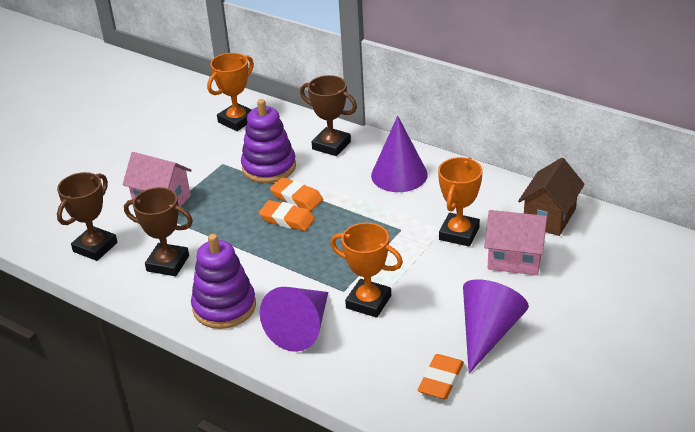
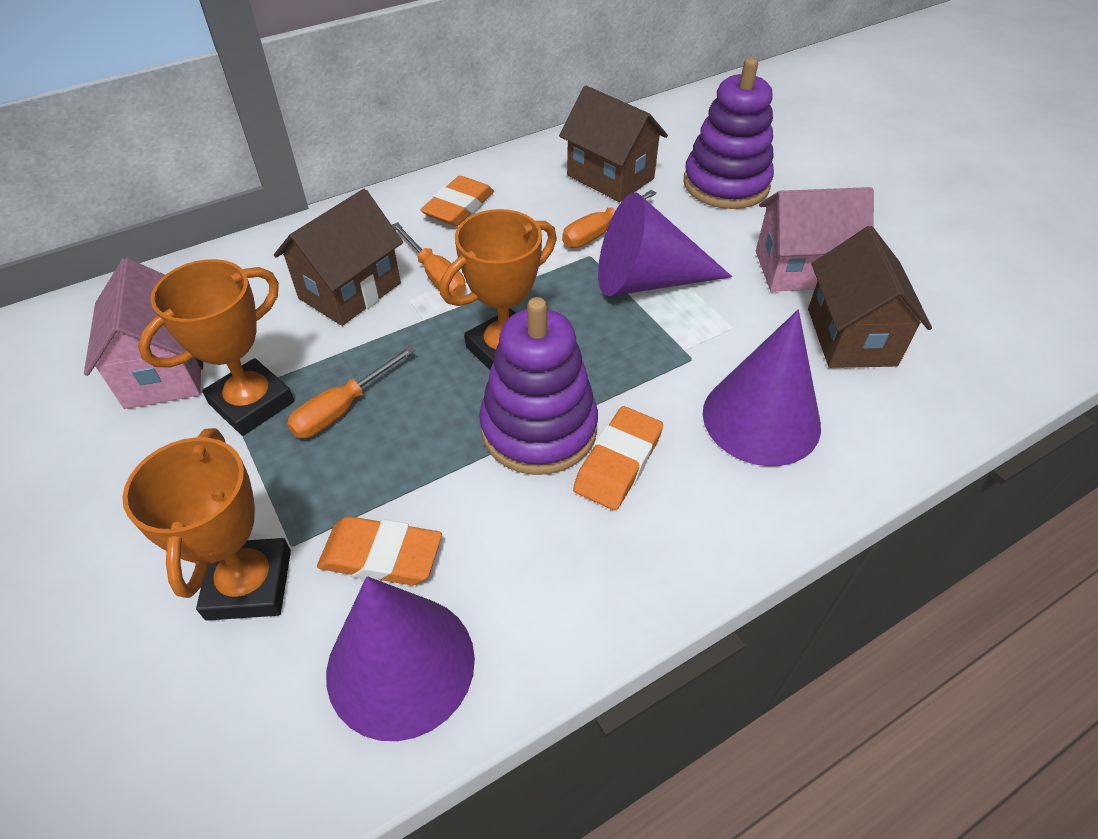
brown house: 1 -> 3
brown trophy: 3 -> 0
orange screwdriver: 0 -> 3

